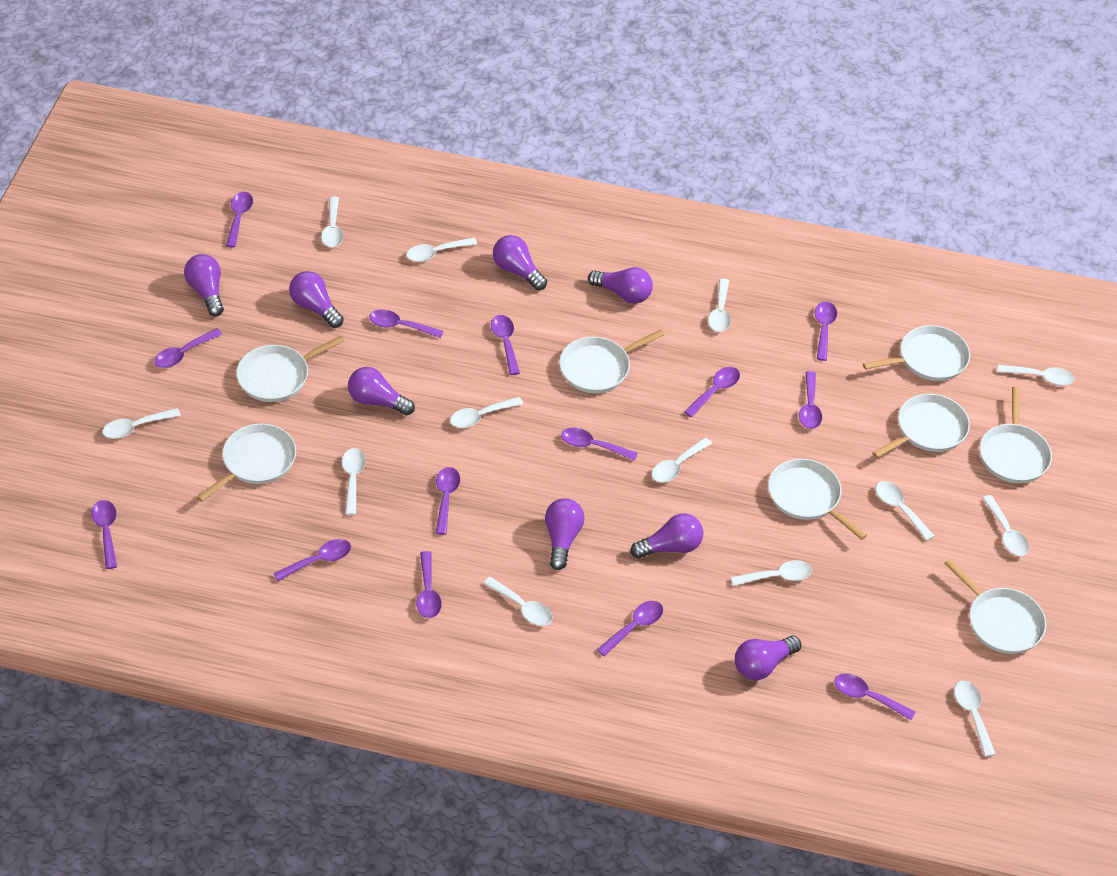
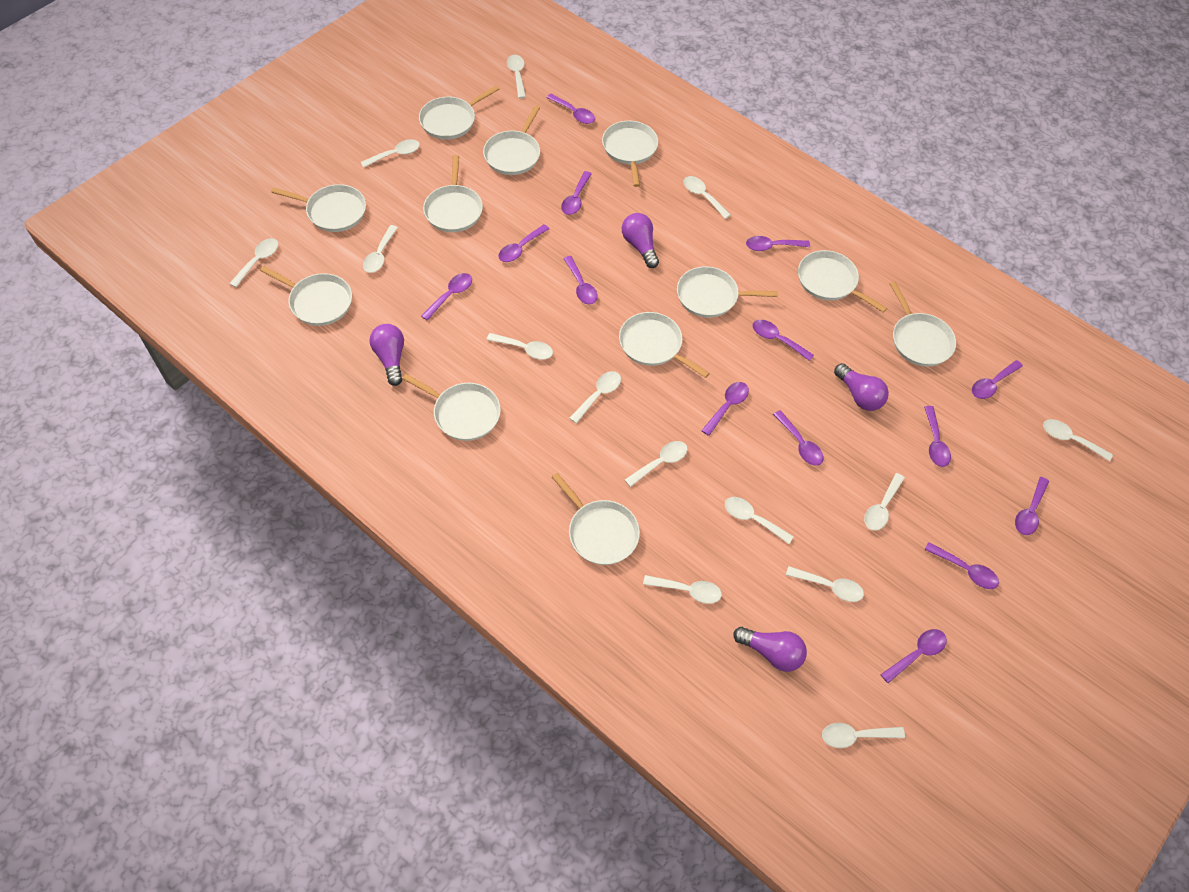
purple light bulb: 8 -> 4
white pan: 8 -> 12
white spoon: 13 -> 14

